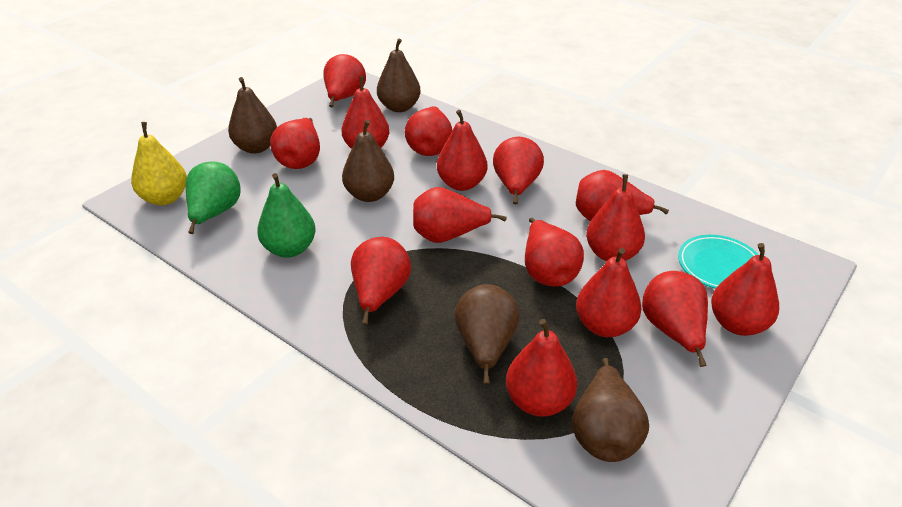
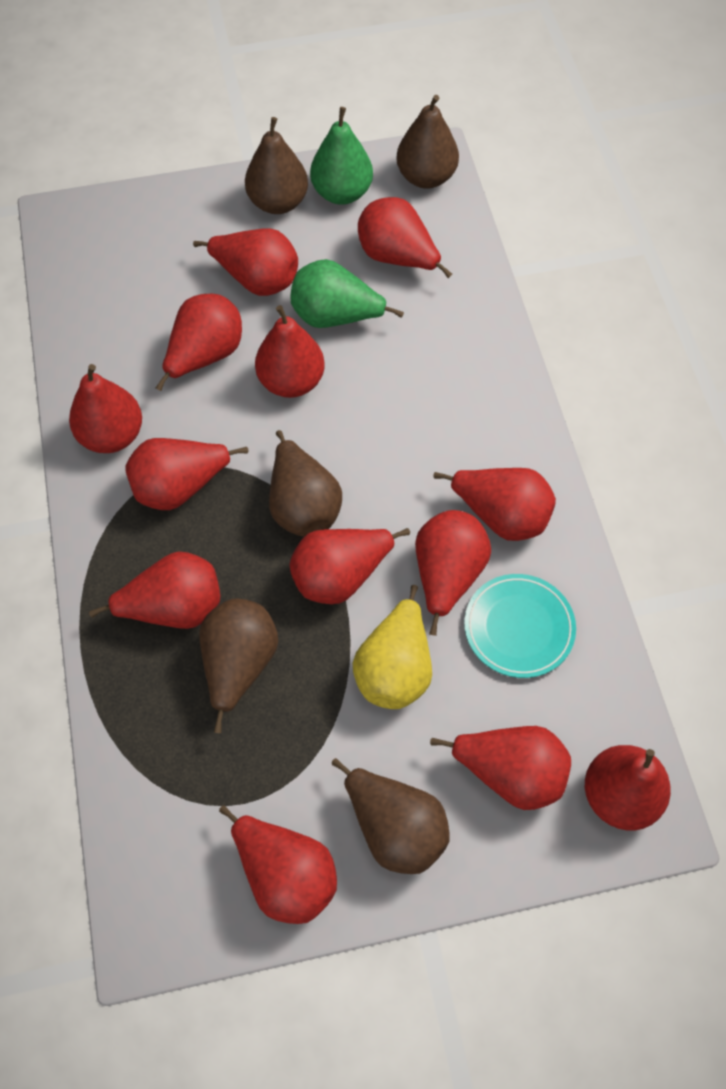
red pear: 15 -> 13

